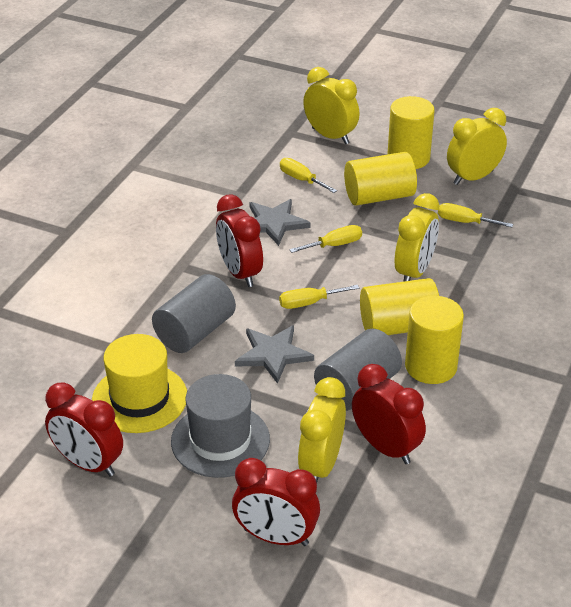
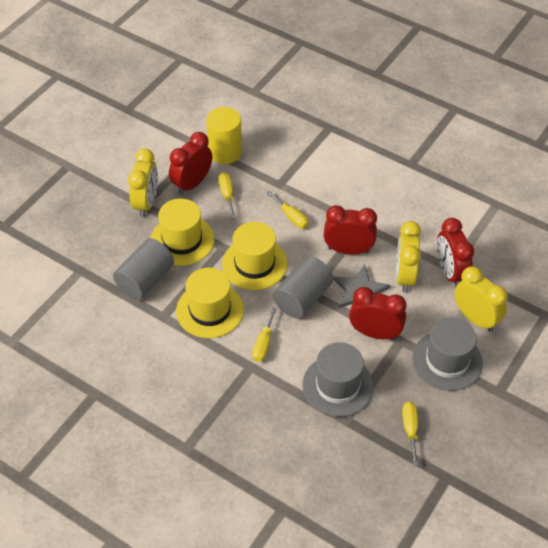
grey hat: 1 -> 2
grey star: 2 -> 1
yellow clock: 4 -> 3
yellow cylinder: 4 -> 1
yellow hat: 1 -> 3

